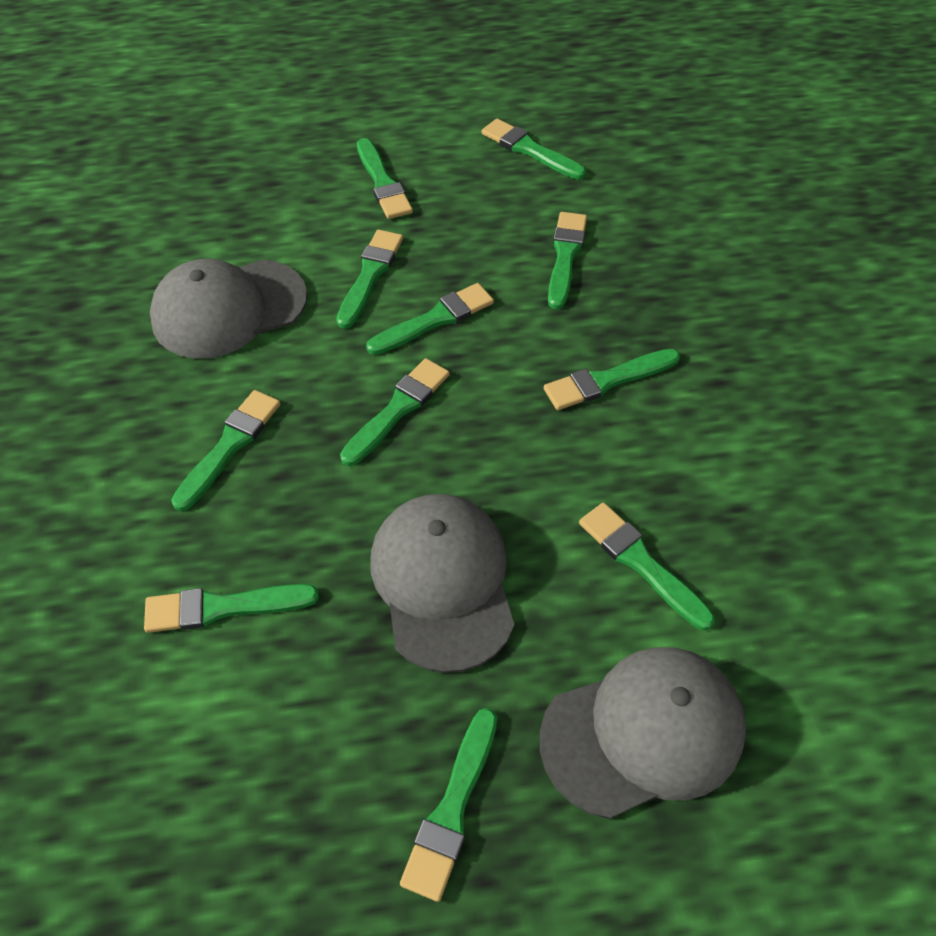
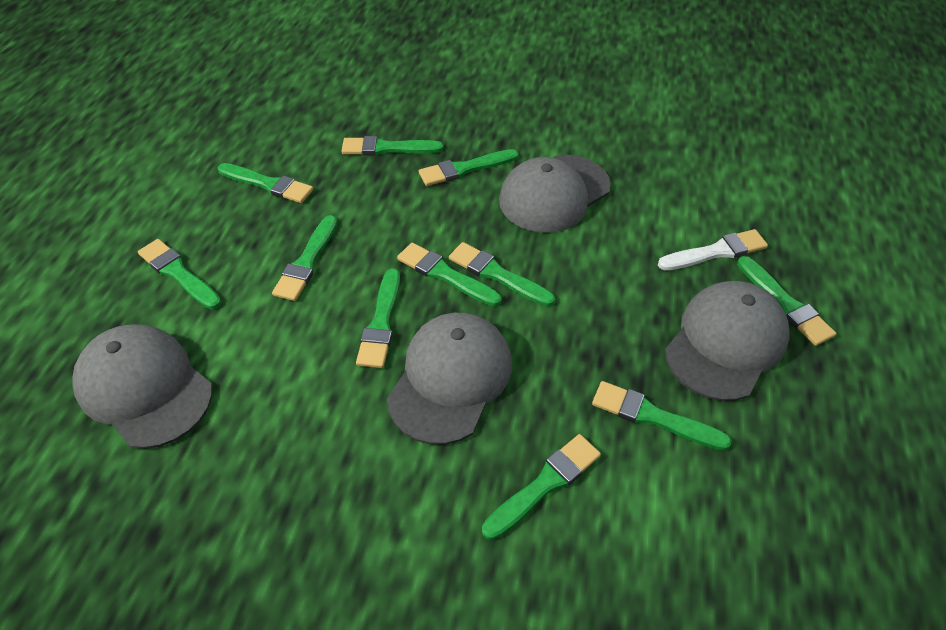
grey cap: 3 -> 4
white brush: 0 -> 1

